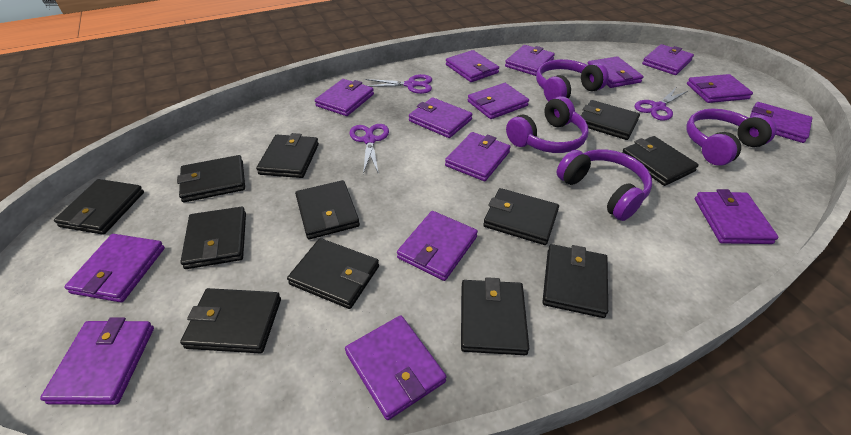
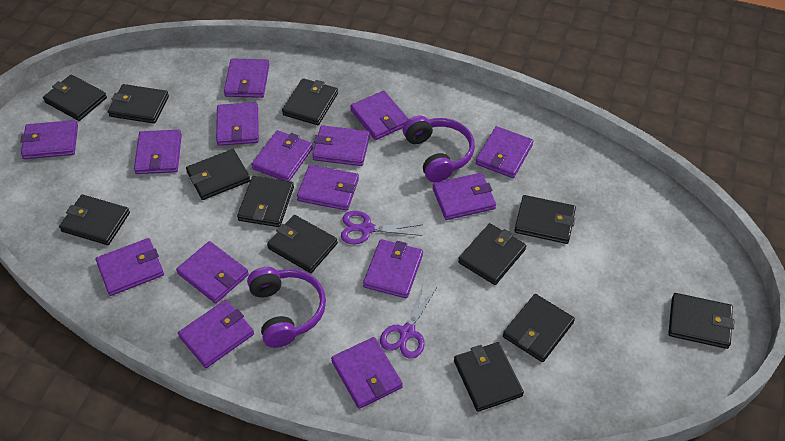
purple headphones: 4 -> 2
purple scissors: 3 -> 2

